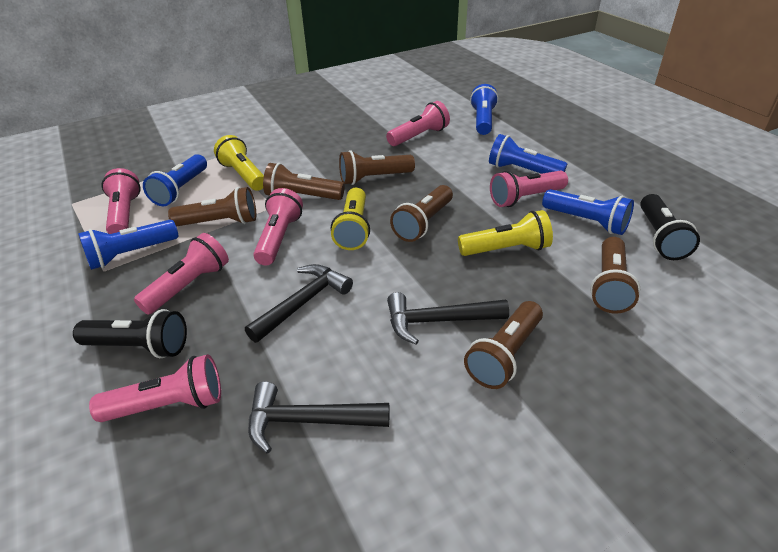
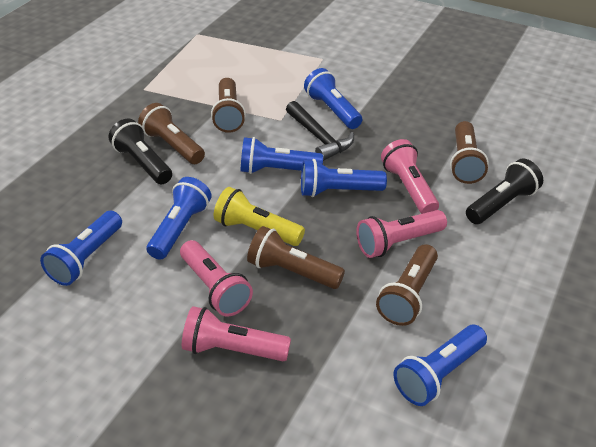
black hammer: 3 -> 1
blue flashlight: 5 -> 6
brown flashlight: 6 -> 5
pink flashlight: 6 -> 4
yellow flashlight: 3 -> 1

